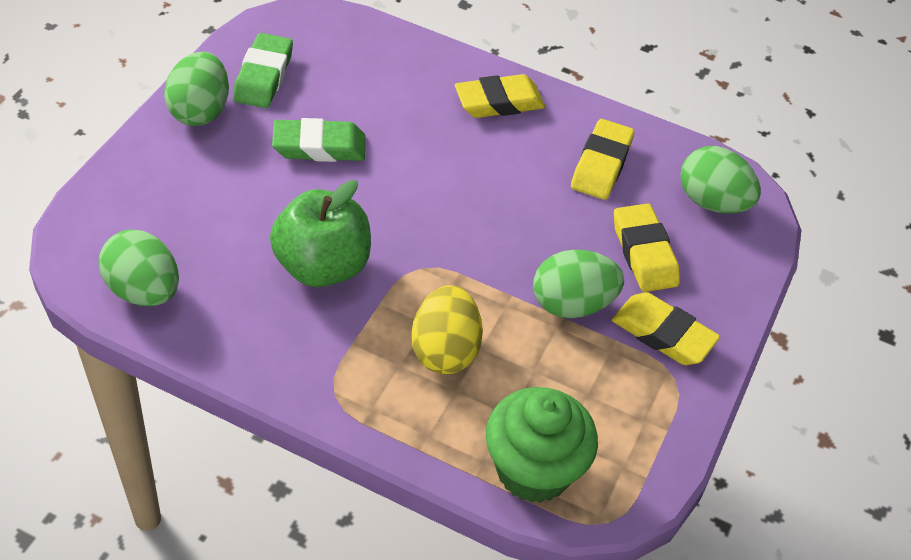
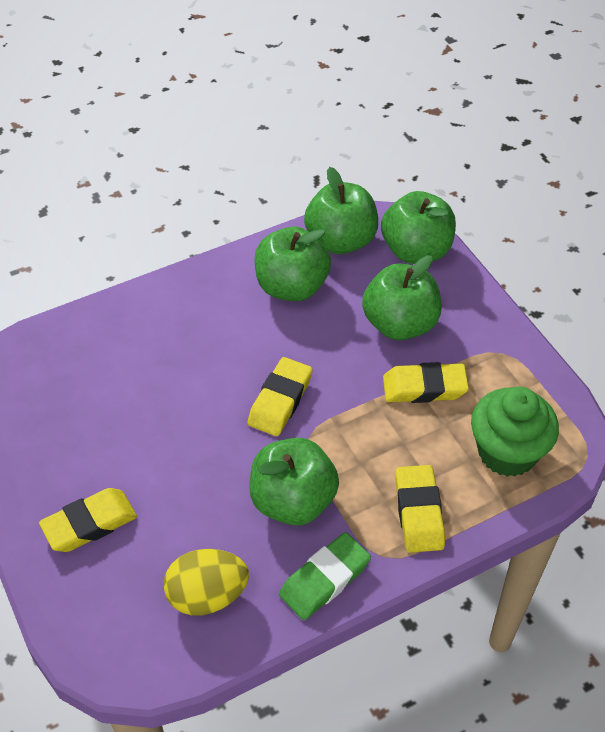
green apple: 1 -> 5
green egg: 4 -> 0
green eraser: 2 -> 1

